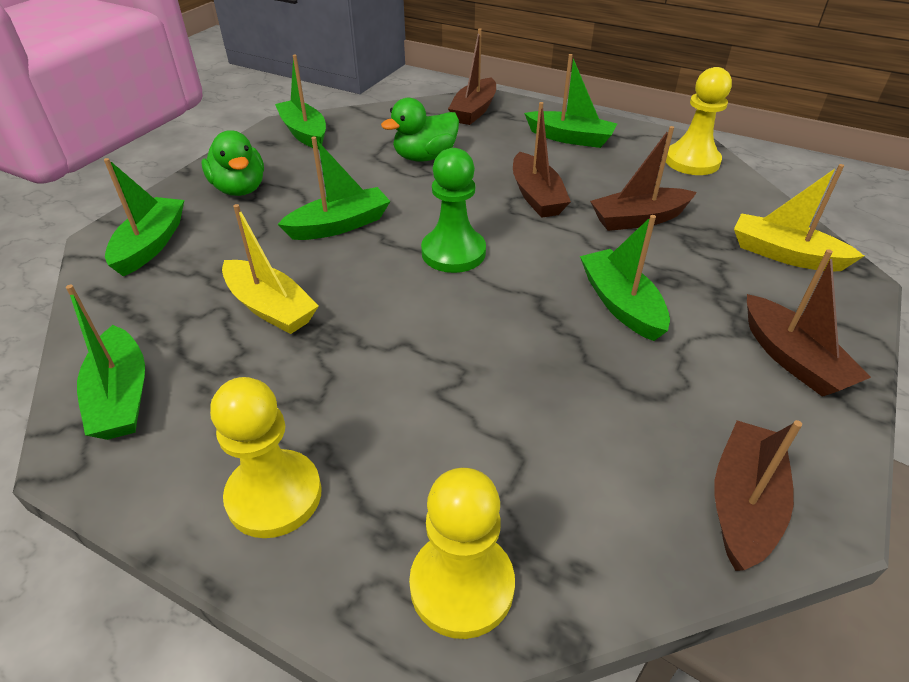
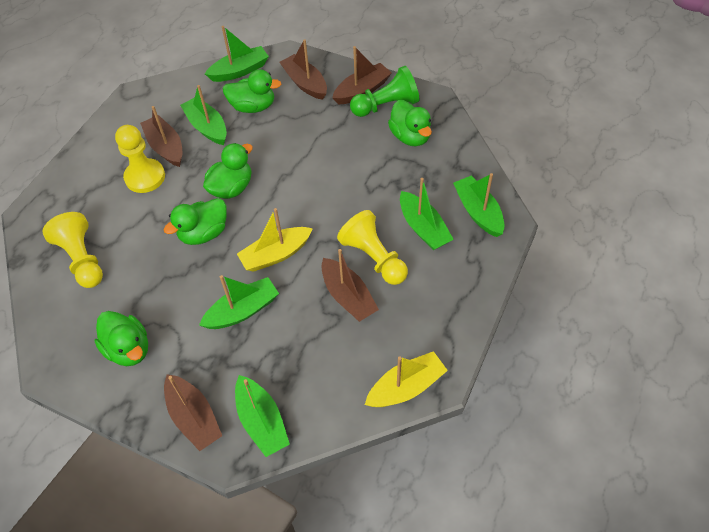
green duck: 2 -> 5

